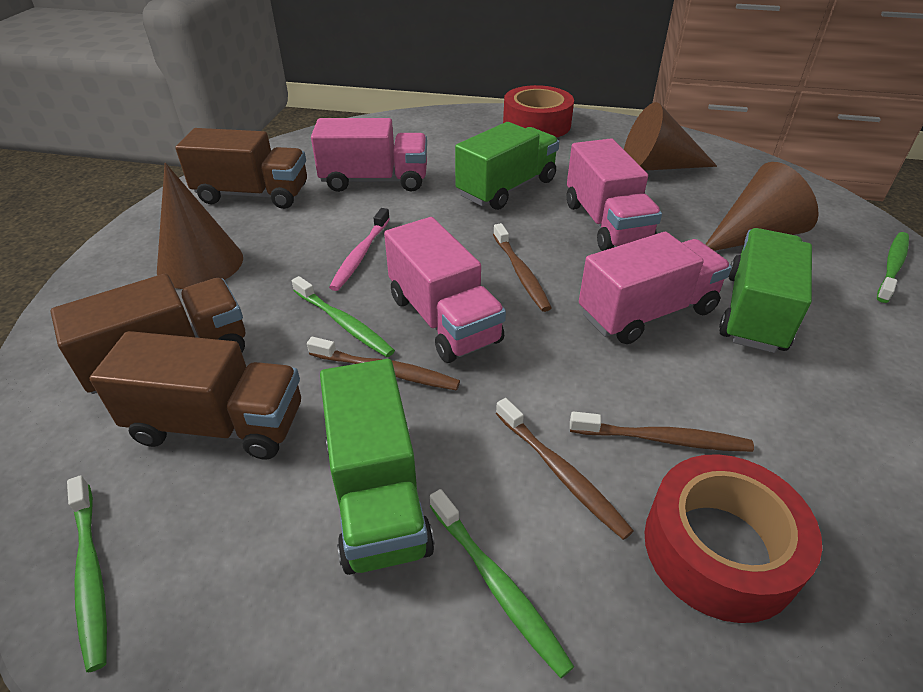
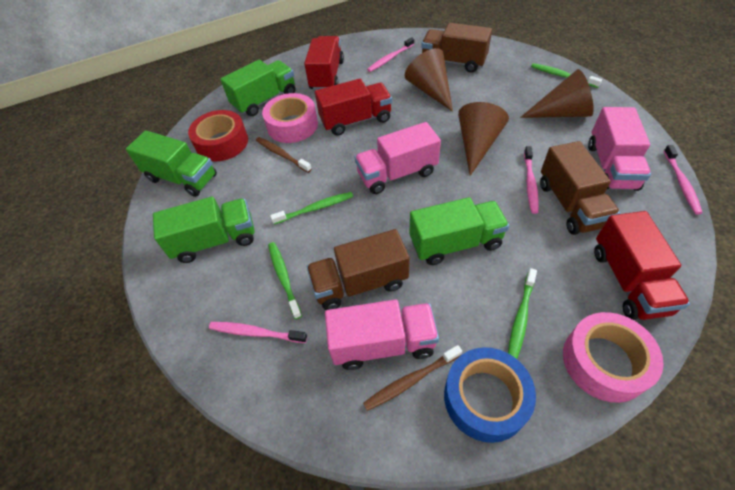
blue tape: 0 -> 1
brown toothbrush: 4 -> 2
green truck: 3 -> 4
pink tape: 0 -> 2
pink toothbrush: 1 -> 4
pink truck: 4 -> 3
red tape: 2 -> 1
red truck: 0 -> 3

